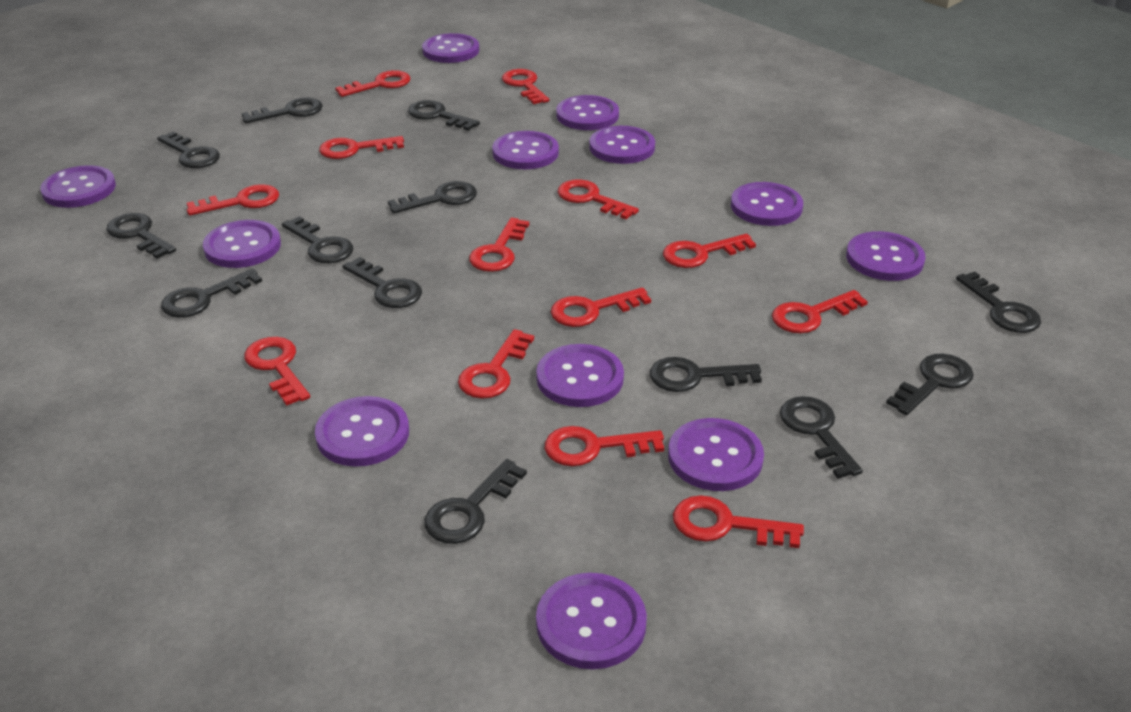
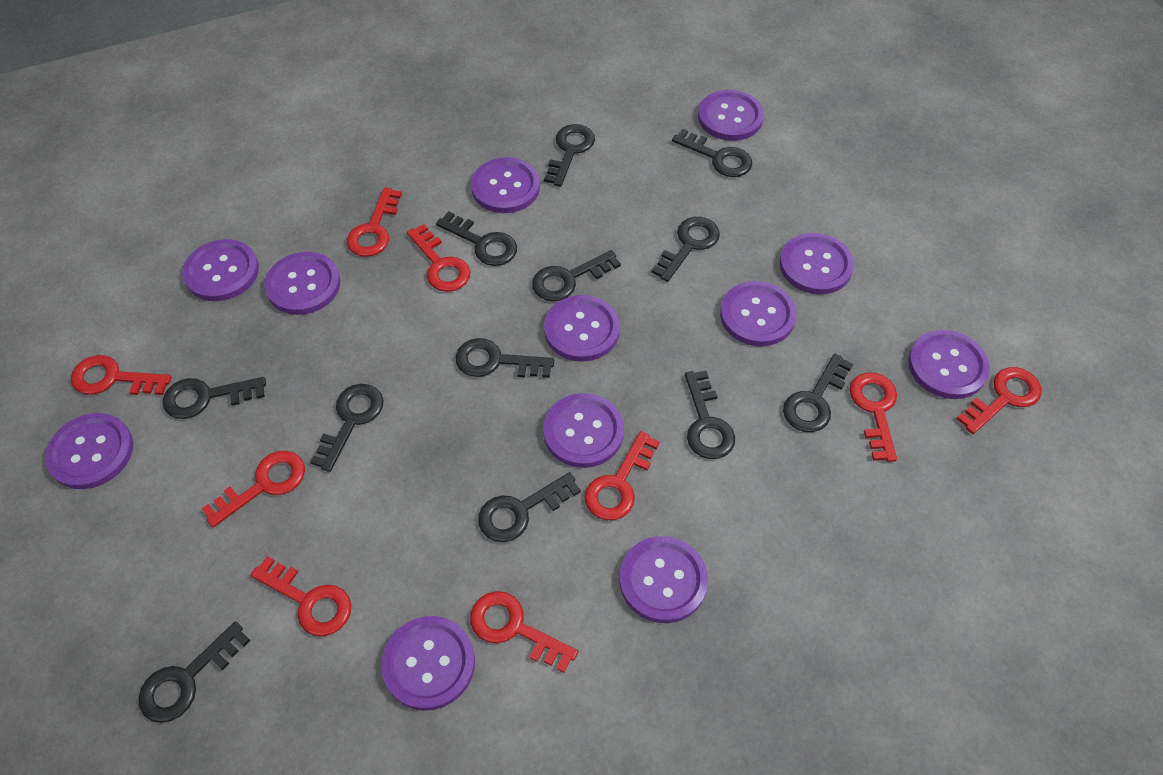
black key: 13 -> 12
red key: 13 -> 9

